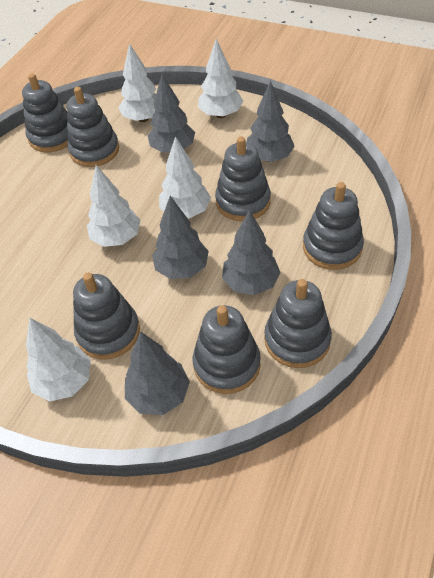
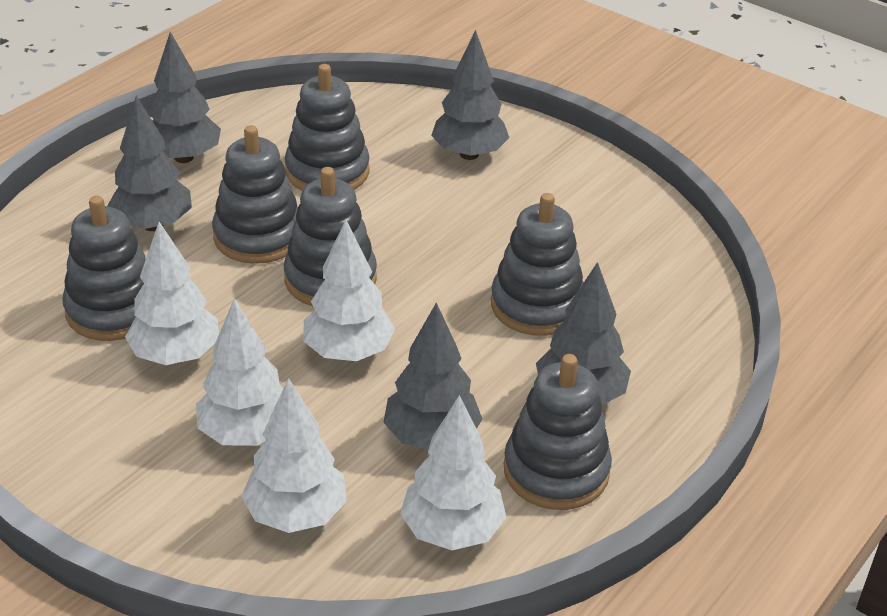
grey stacking toy: 7 -> 6

